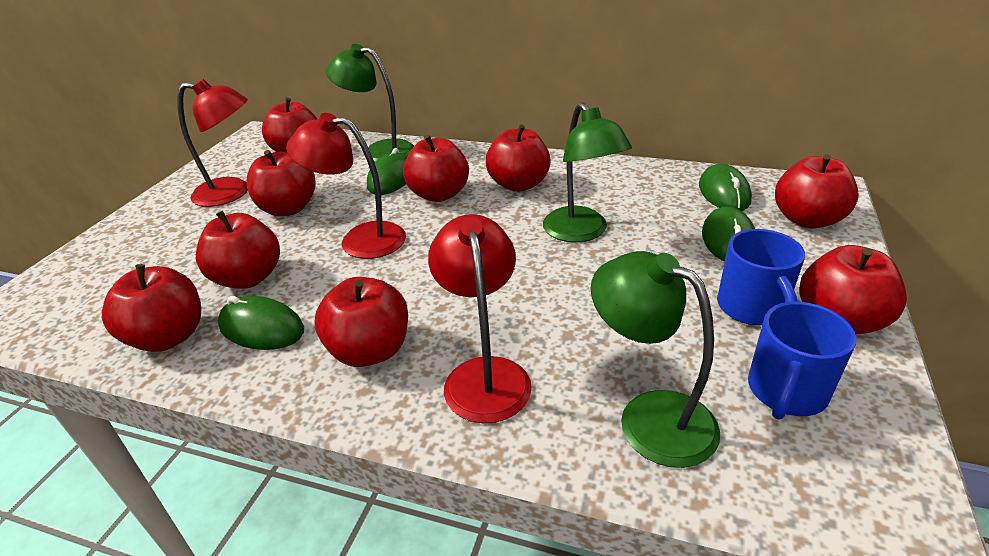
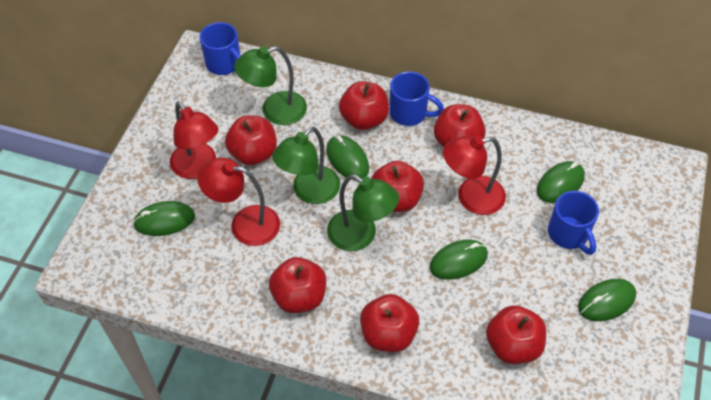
blue mug: 2 -> 3
green mouse: 4 -> 5
red apple: 9 -> 7

